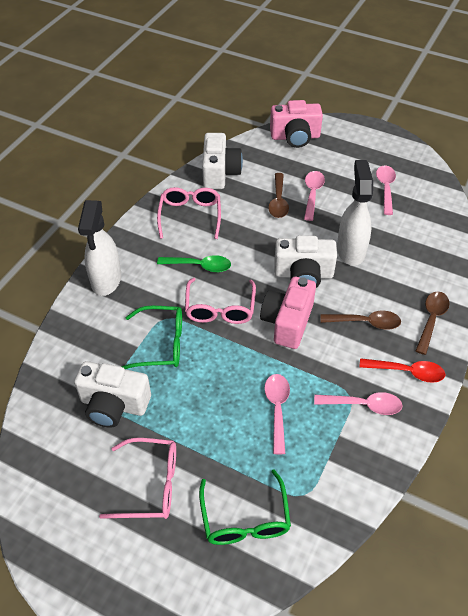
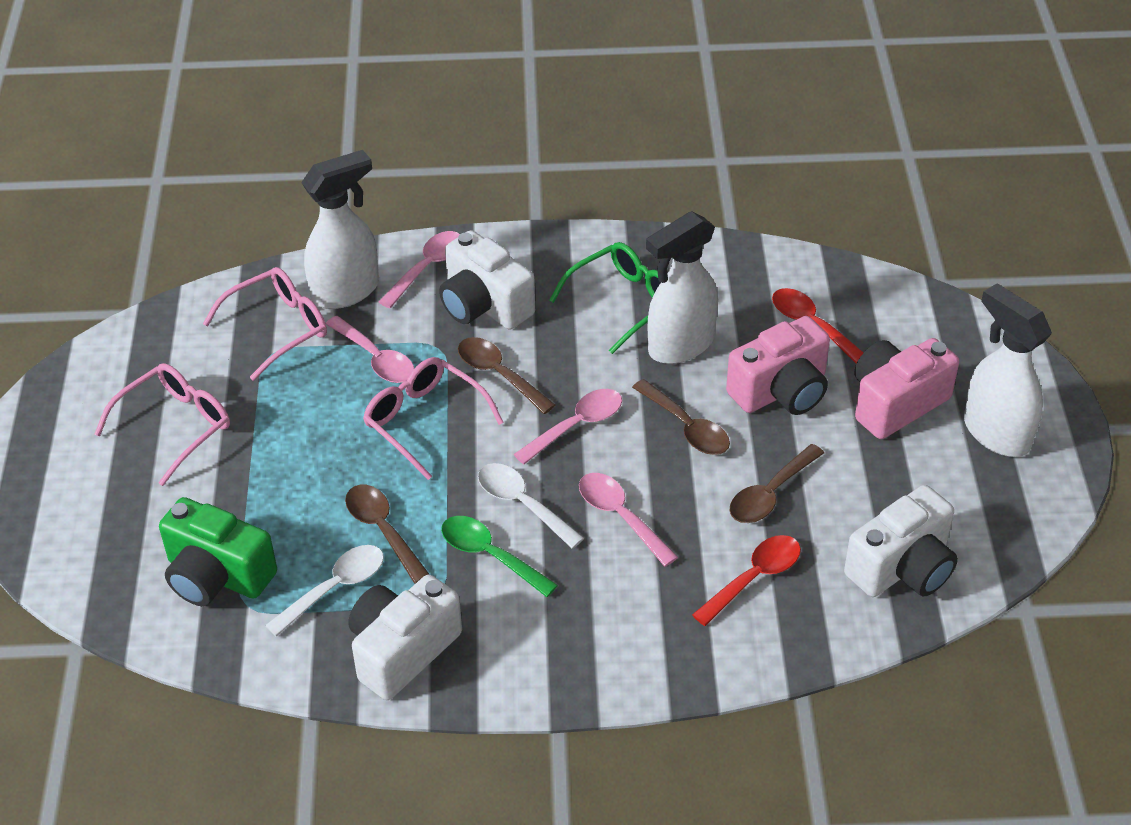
brown spoon: 3 -> 4
green camera: 0 -> 1
green glasses: 2 -> 1
red spoon: 1 -> 2
white spoon: 0 -> 2
white spray bottle: 2 -> 3

